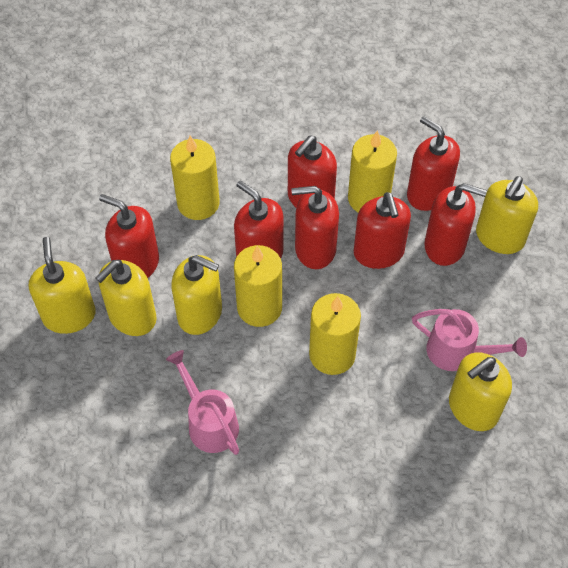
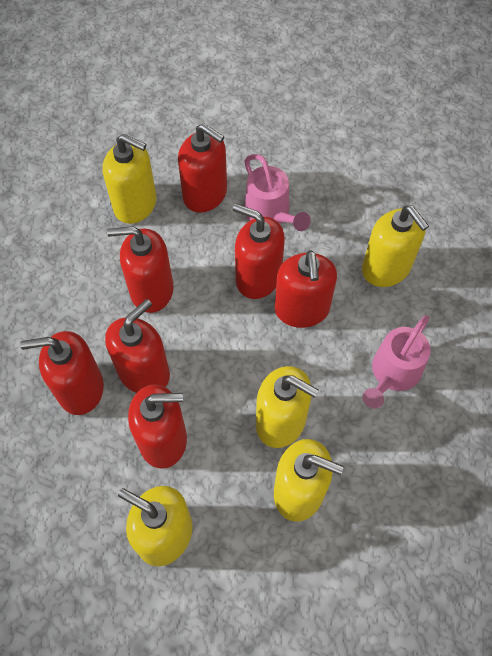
yellow candle: 4 -> 0

